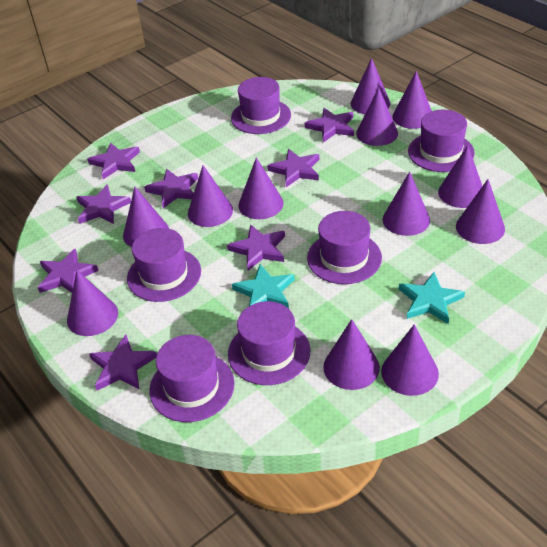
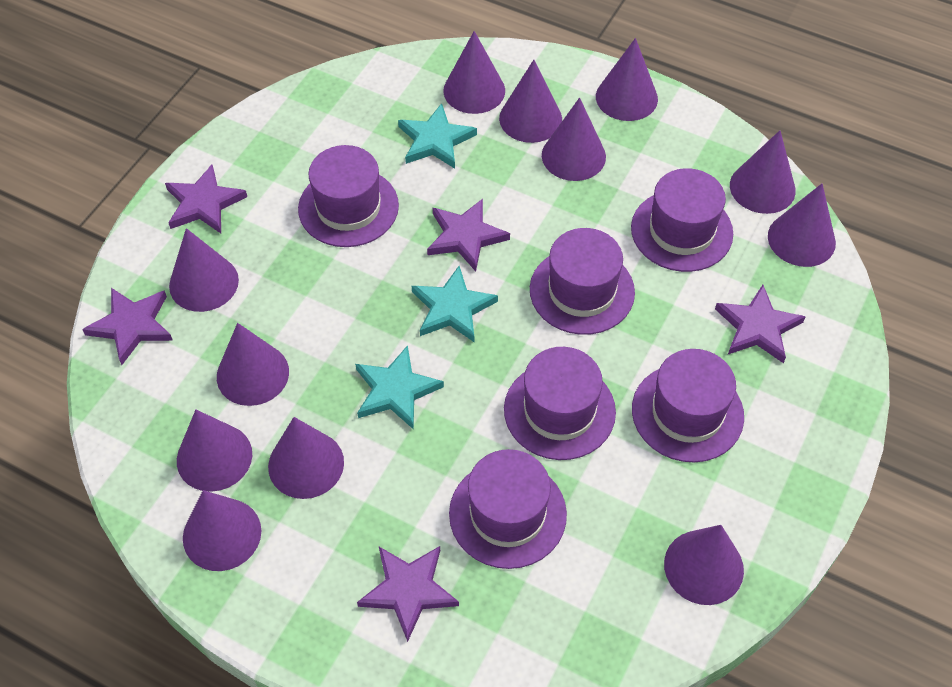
purple star: 8 -> 5
turquoise star: 2 -> 3

